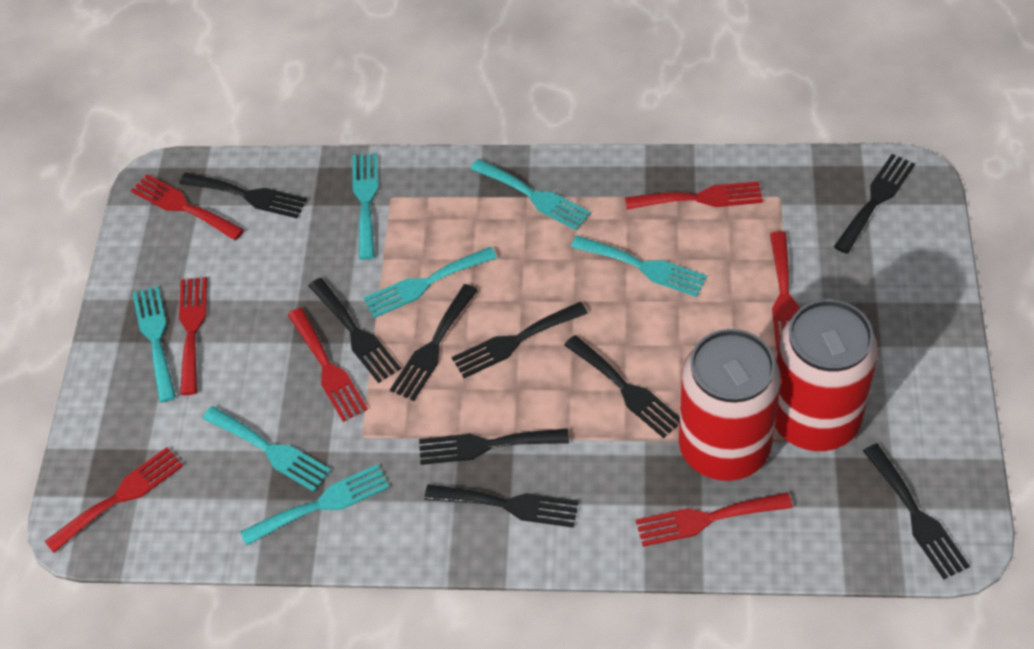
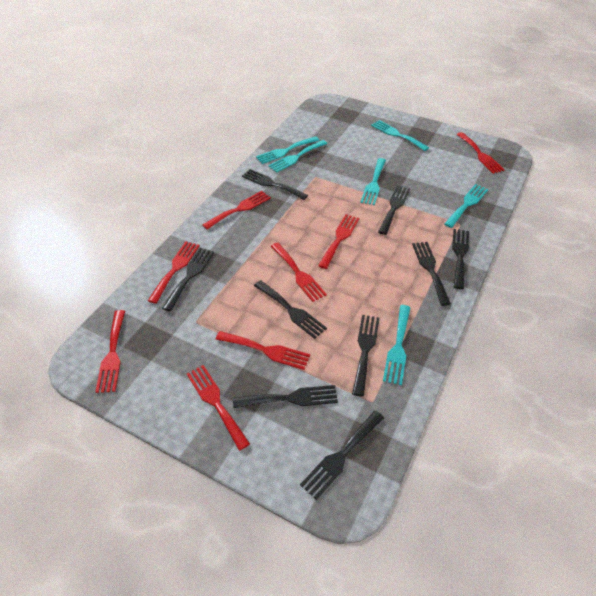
red can: 2 -> 0
red fork: 7 -> 8
turquoise fork: 7 -> 6

